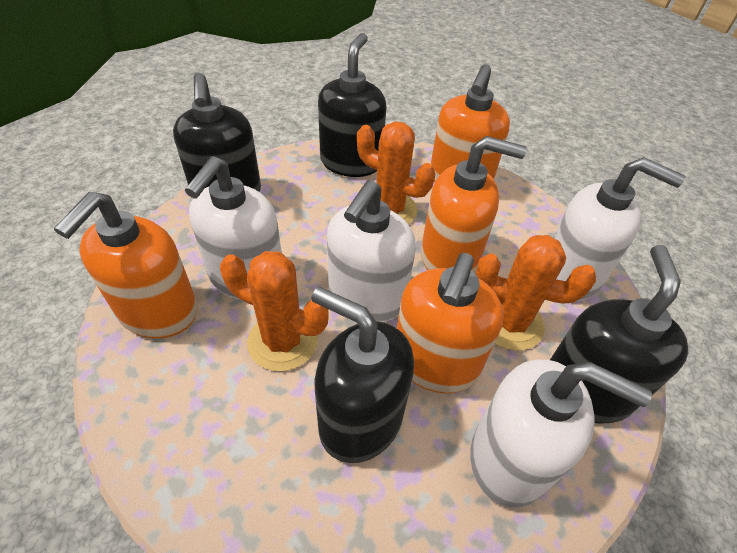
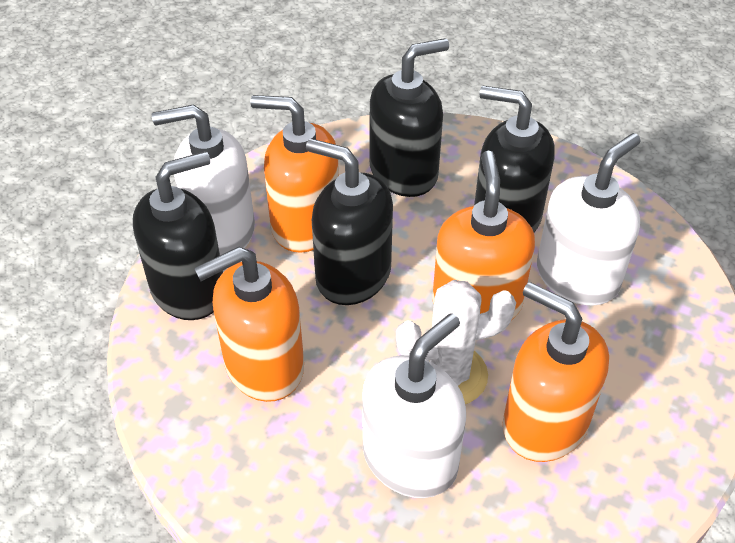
orange cactus: 3 -> 0
white cactus: 0 -> 1
white soap dispenser: 4 -> 3

